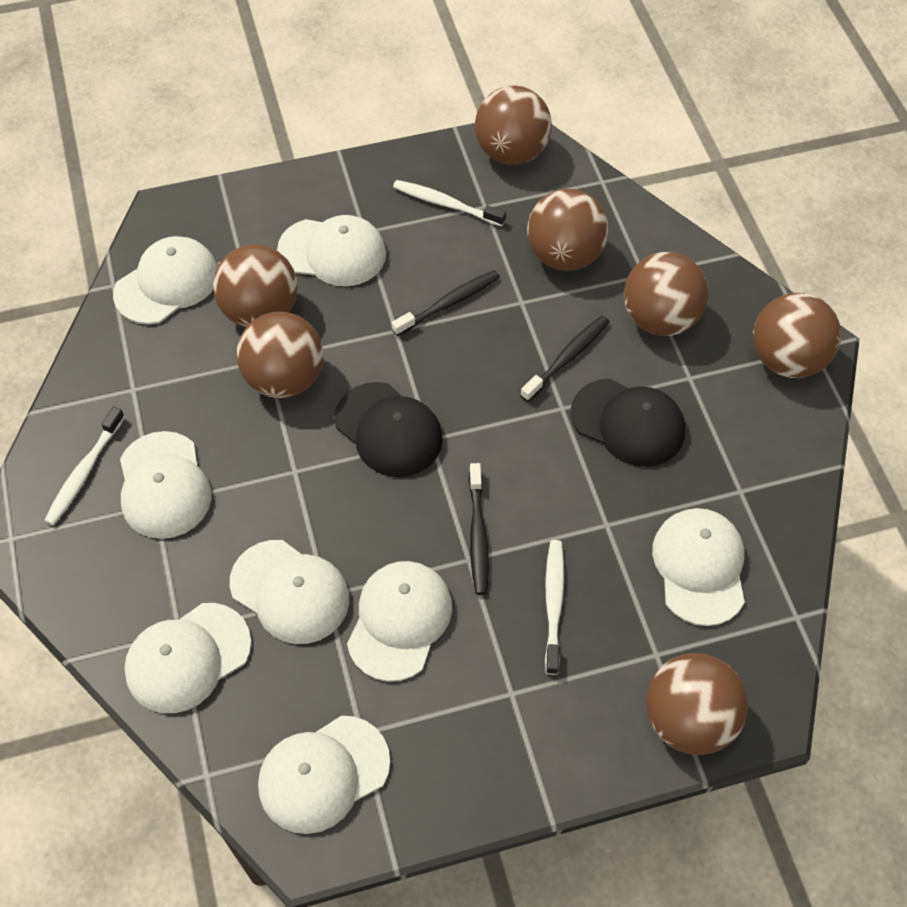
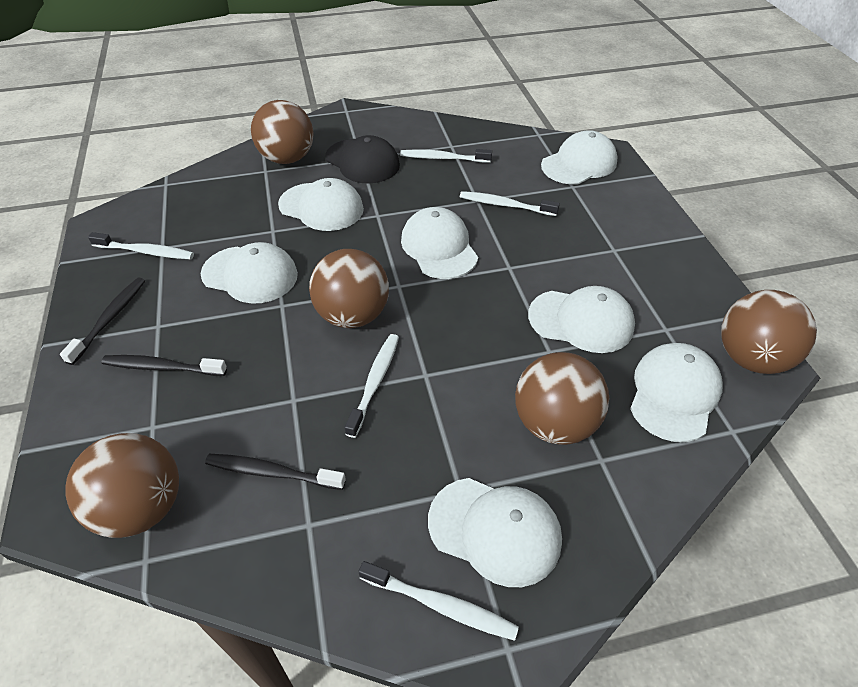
black cap: 2 -> 1
brown ball: 7 -> 5
white cap: 8 -> 7
white toothbrush: 3 -> 5

